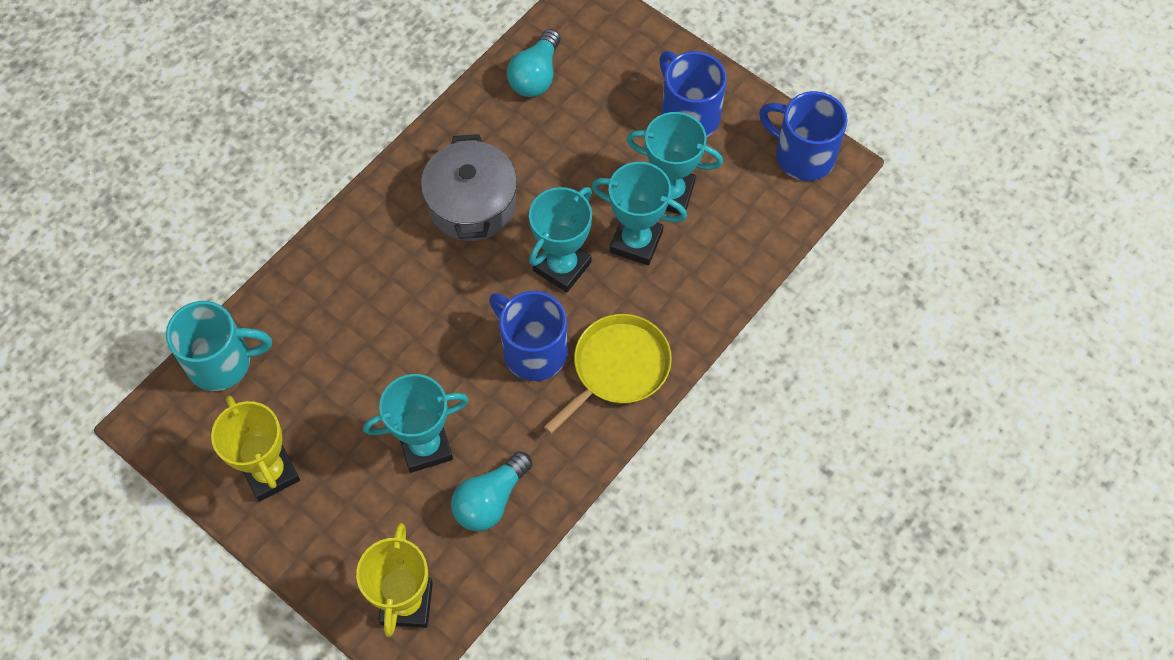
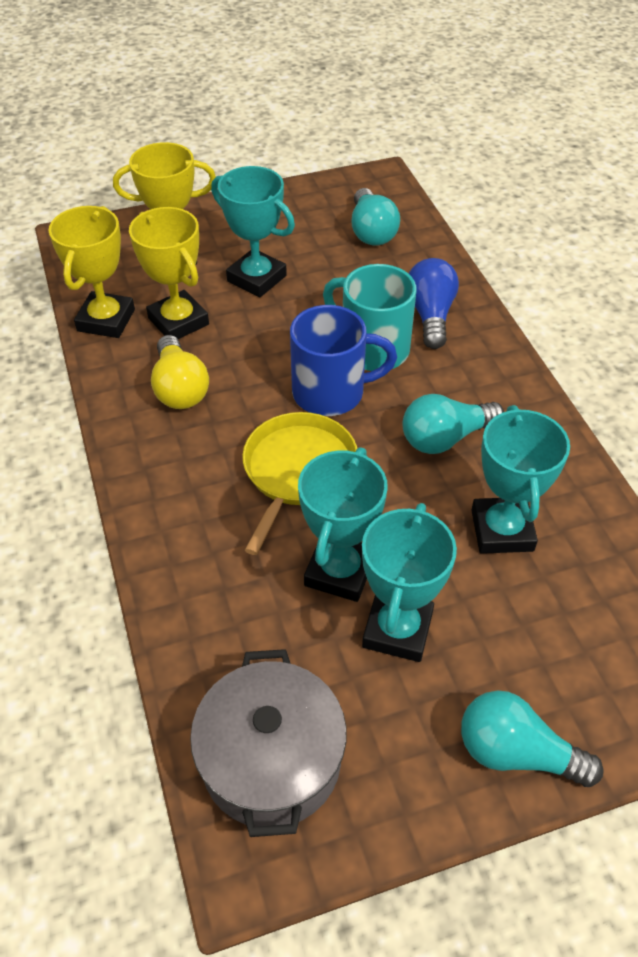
blue light bulb: 0 -> 1
blue mug: 3 -> 1
turquoise light bulb: 2 -> 3
yellow light bulb: 0 -> 1
yellow trophy: 2 -> 3

